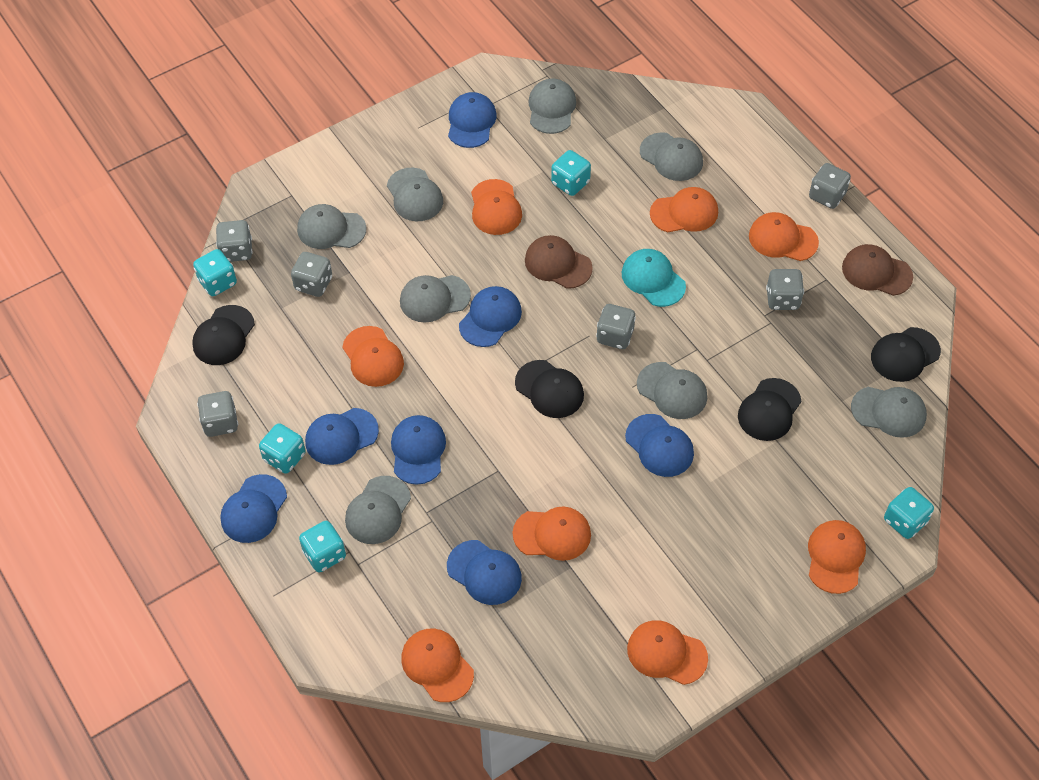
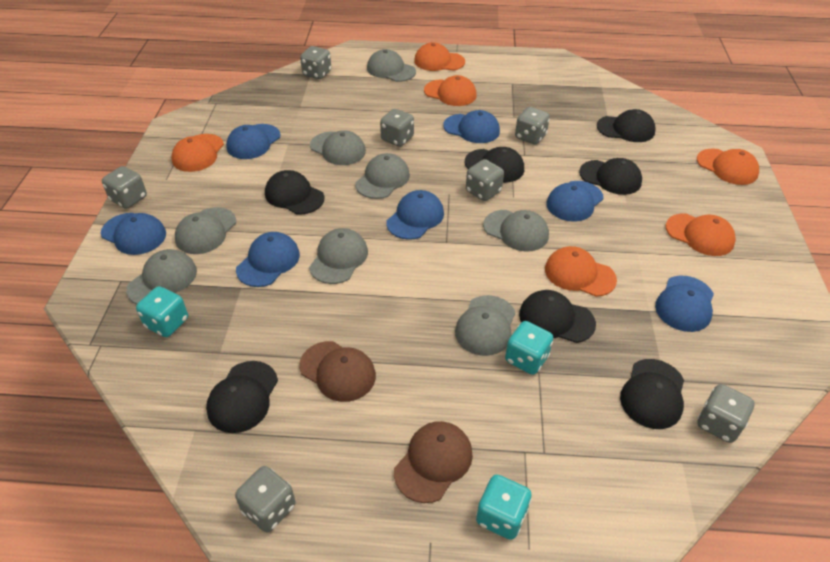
black cap: 4 -> 7
grey dice: 6 -> 7
orange cap: 8 -> 6
turquoise cap: 1 -> 0
turquoise dice: 5 -> 3

